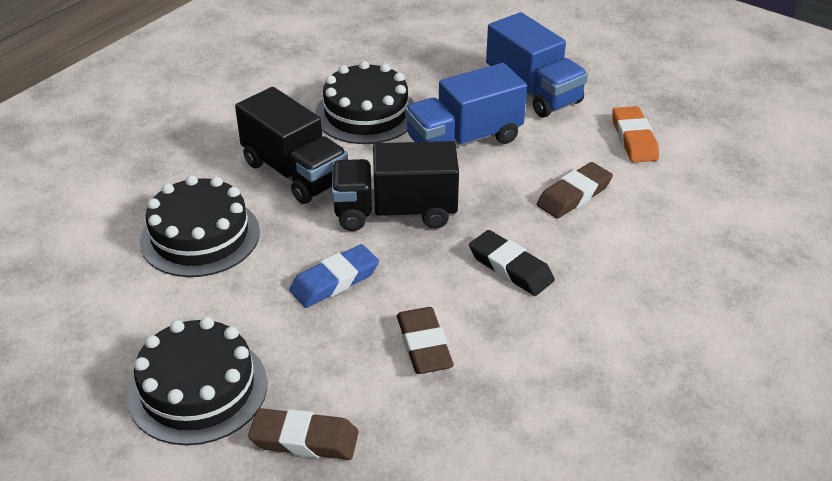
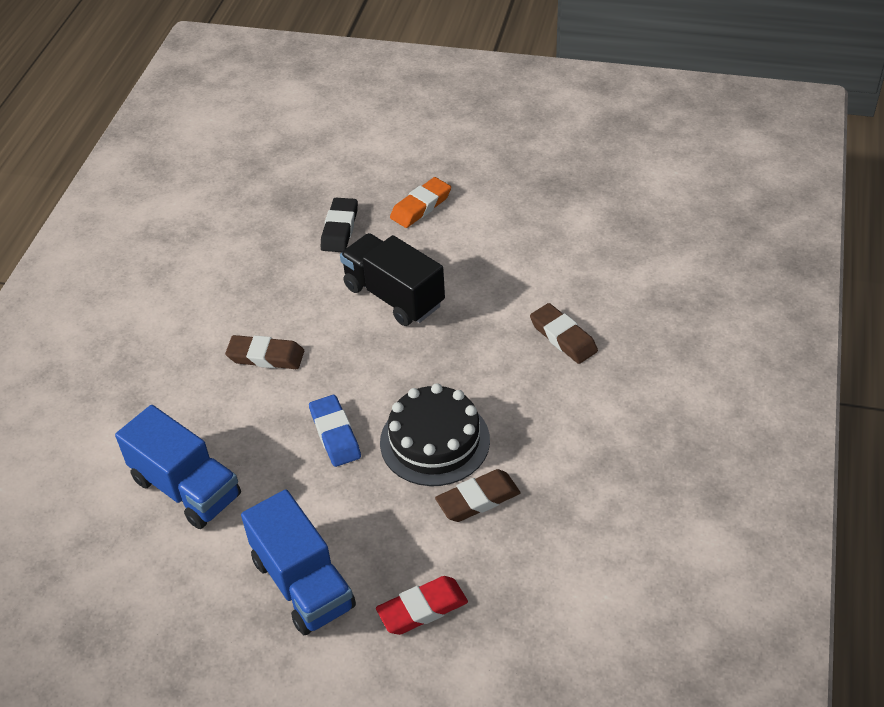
black cake: 3 -> 1
black truck: 2 -> 1
red eraser: 0 -> 1

